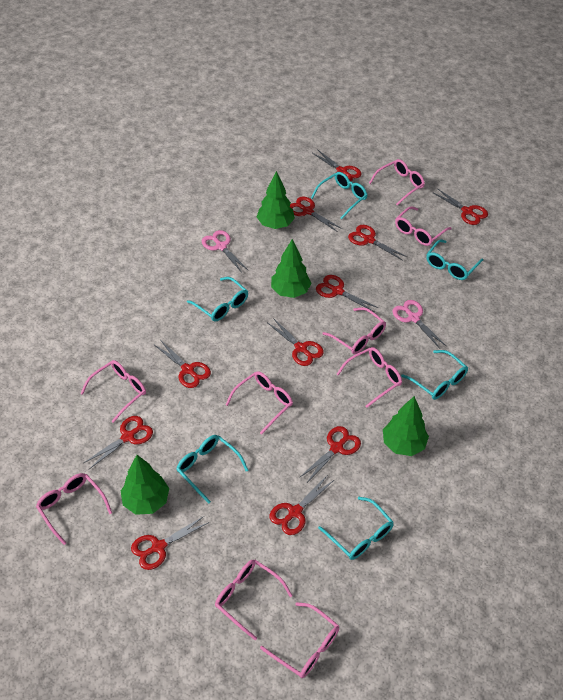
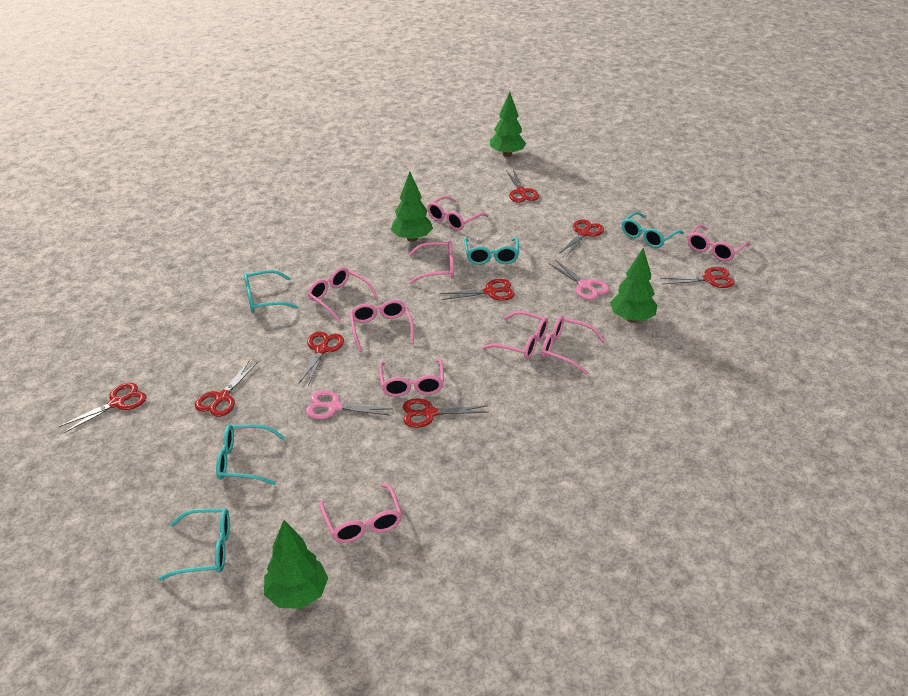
red scissors: 11 -> 8
turquoise glasses: 6 -> 5

